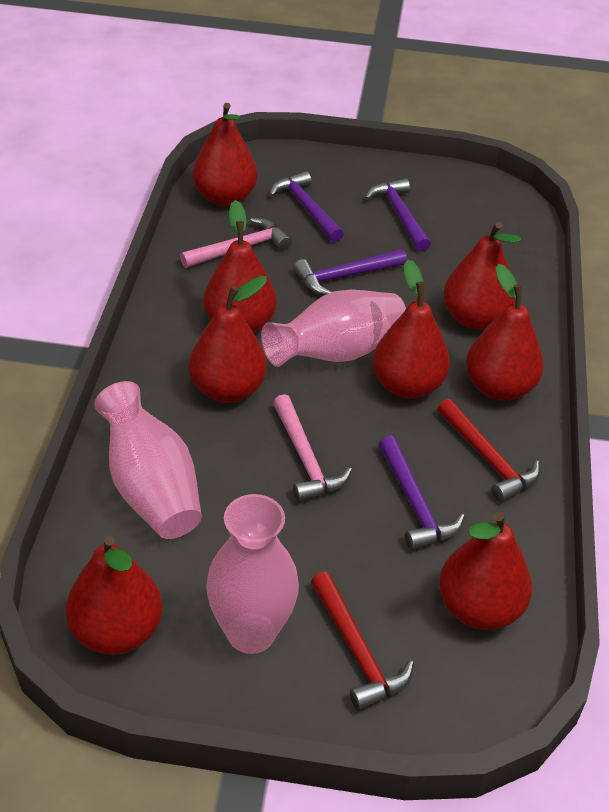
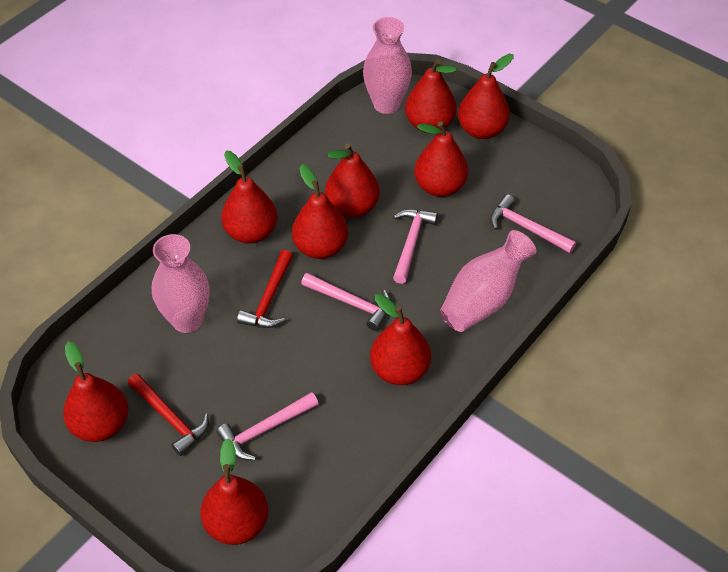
pink hammer: 2 -> 4
purple hammer: 4 -> 0
red pear: 8 -> 9

